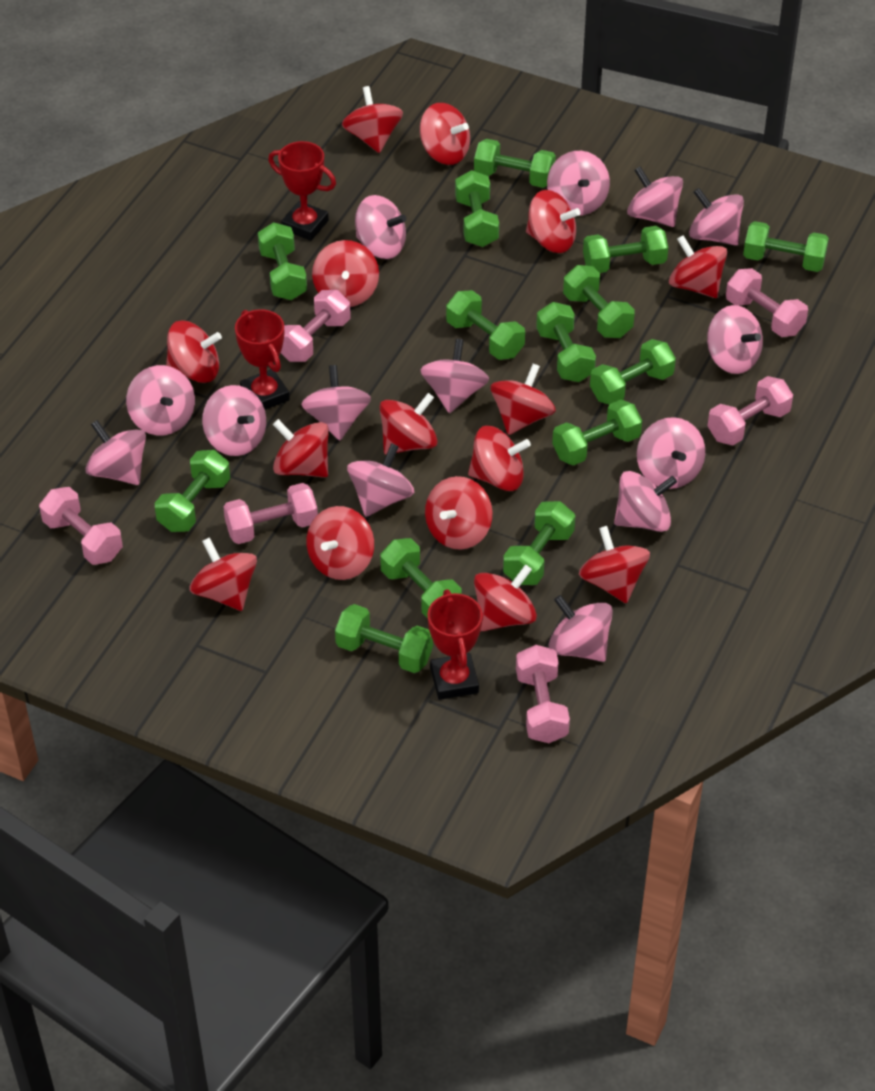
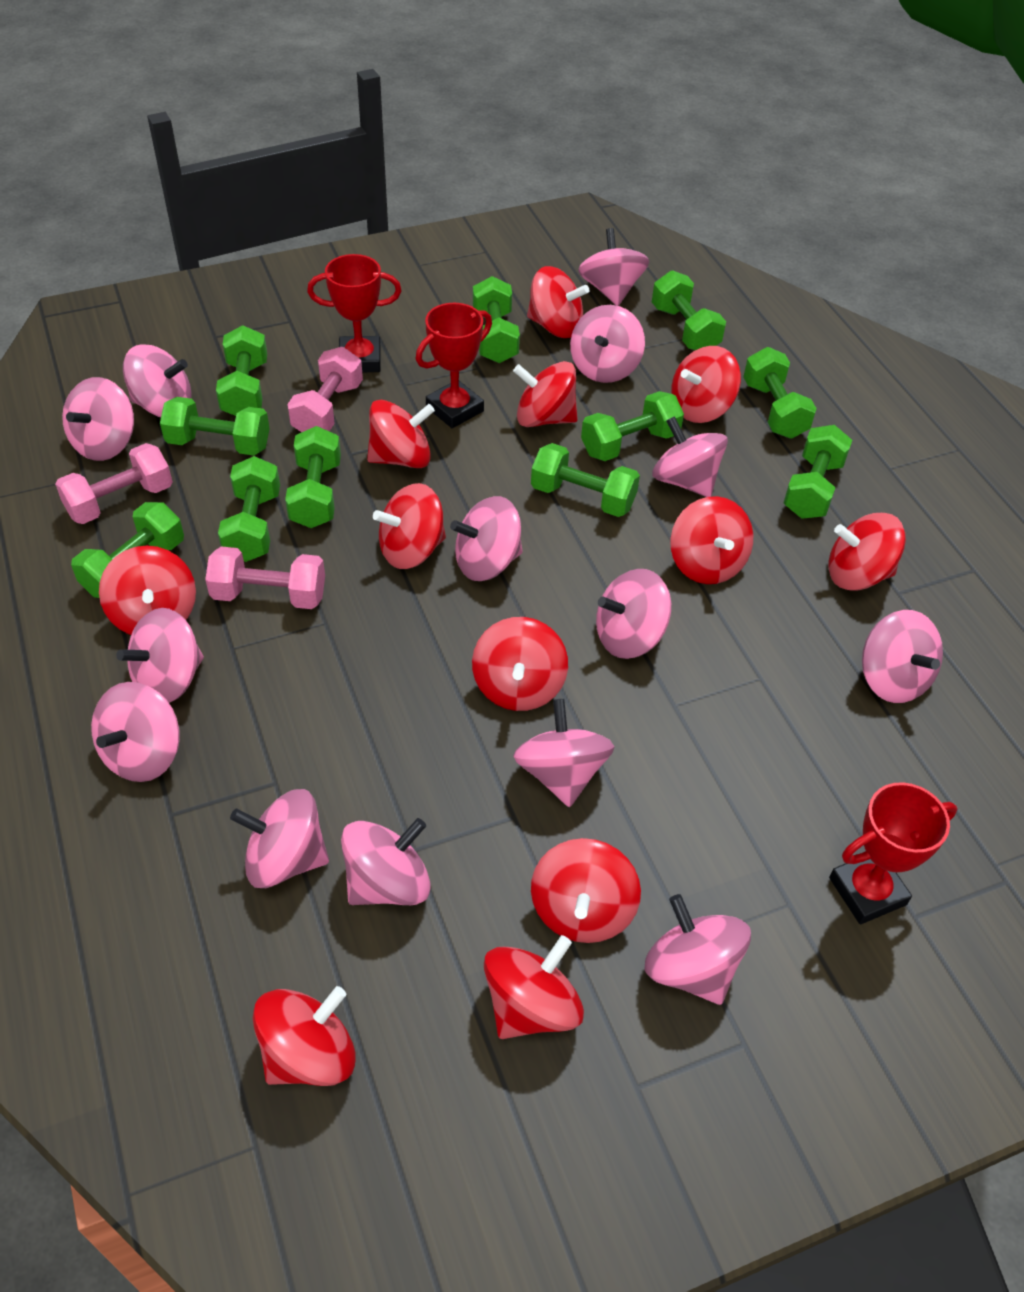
green dumbbell: 14 -> 11
pink dumbbell: 6 -> 3
red spinning top: 15 -> 12

